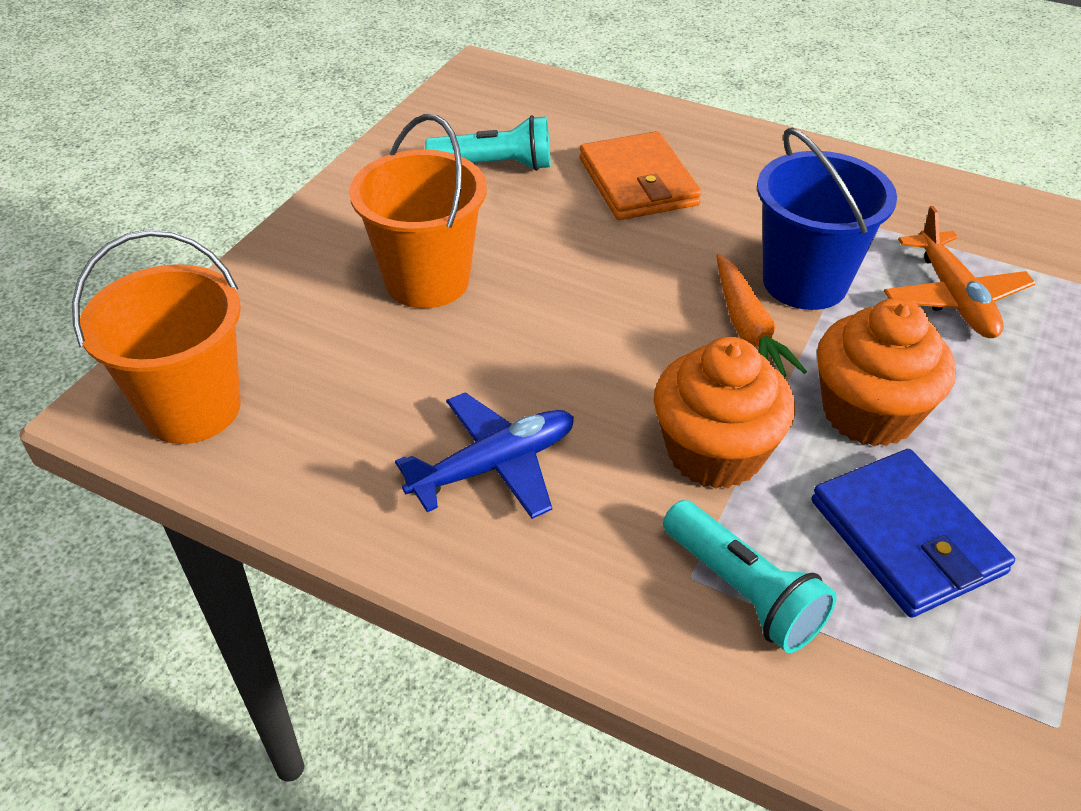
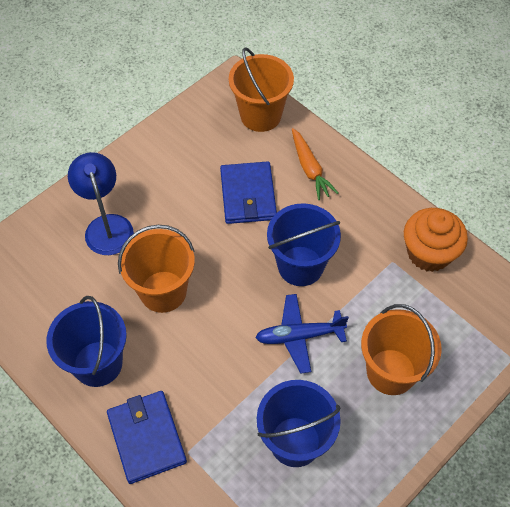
blue bucket: 1 -> 3
blue lamp: 0 -> 1
blue wallet: 1 -> 2
orange bucket: 2 -> 3
orange cupcake: 2 -> 1
orange plane: 1 -> 0
orange wallet: 1 -> 0
turquoise flashlight: 2 -> 0

